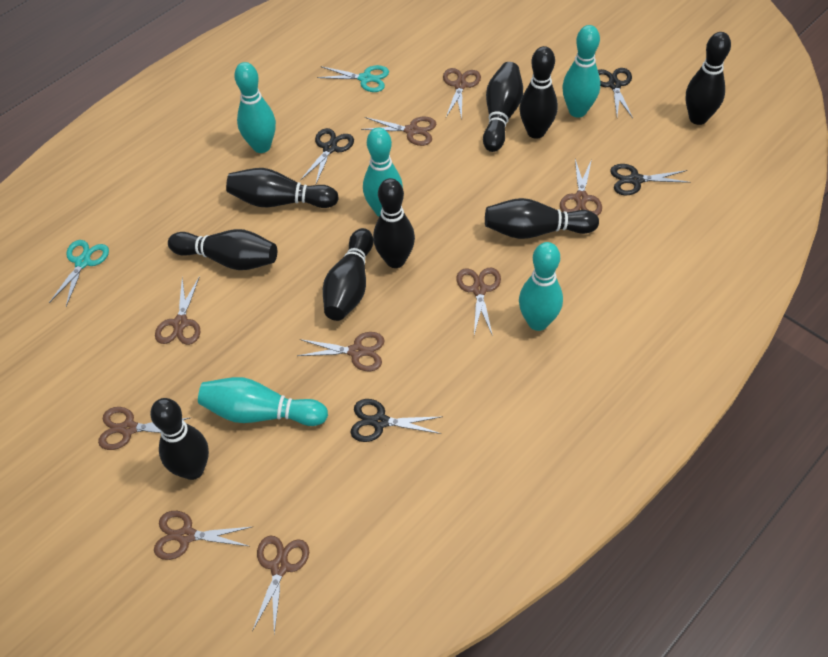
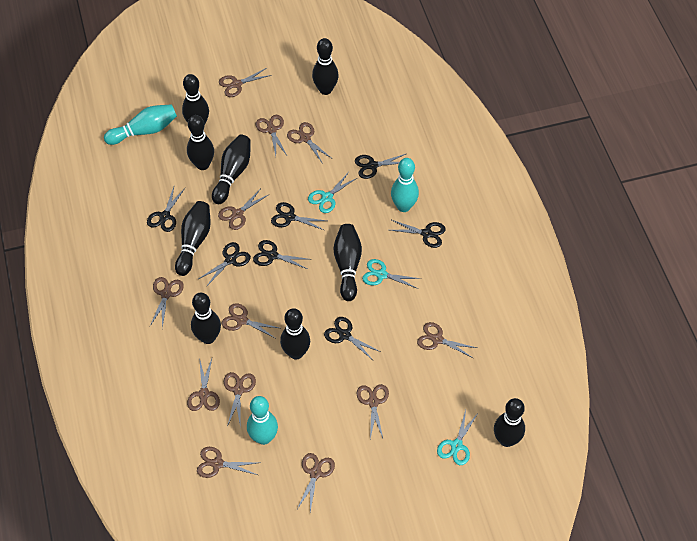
black scissors: 4 -> 7
brown scissors: 9 -> 12
turquoise bowling pin: 5 -> 3
turquoise scissors: 2 -> 3

